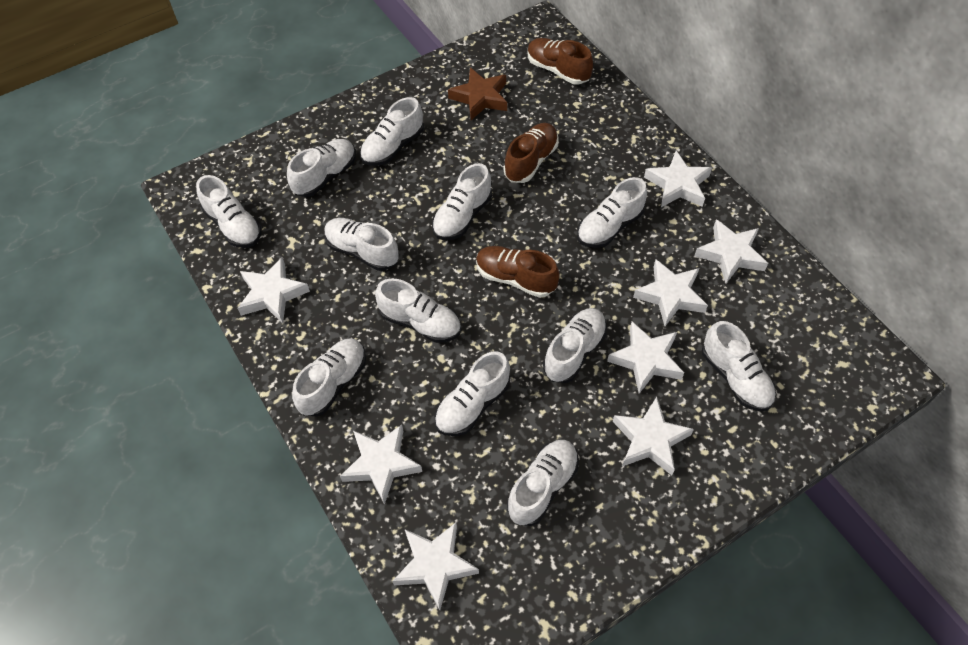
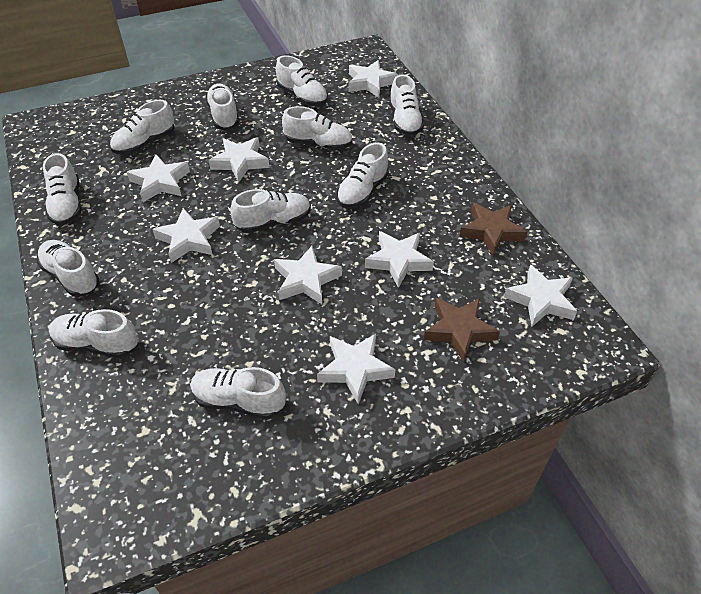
brown shoe: 3 -> 0
brown star: 1 -> 2
white shoe: 12 -> 11

